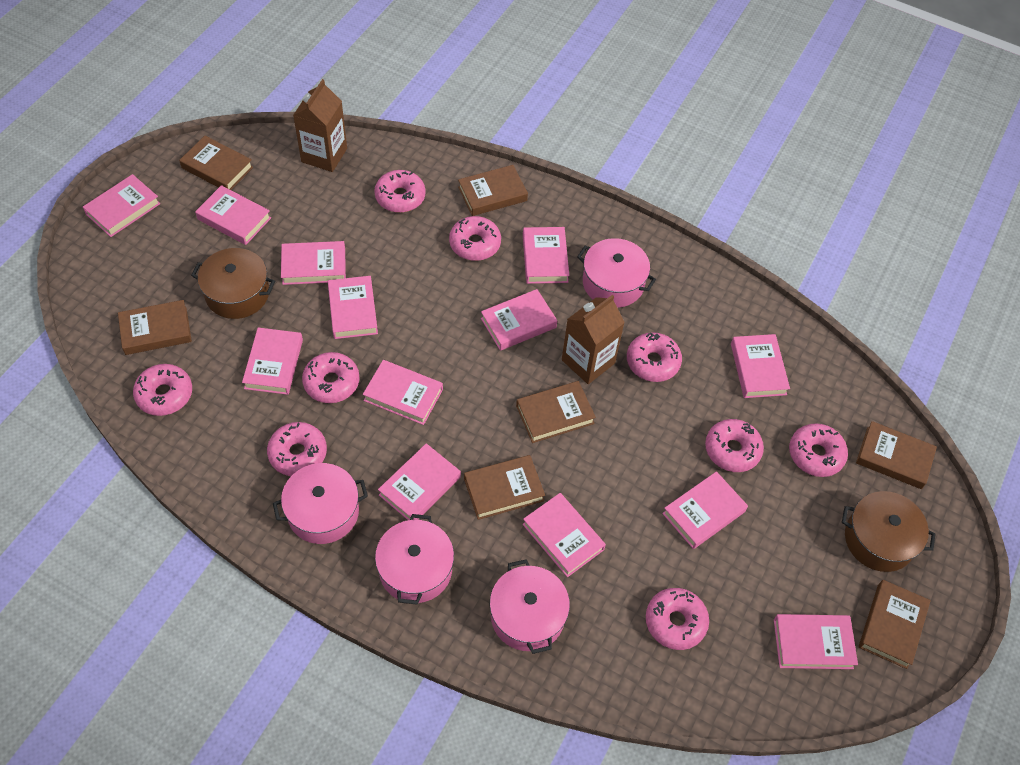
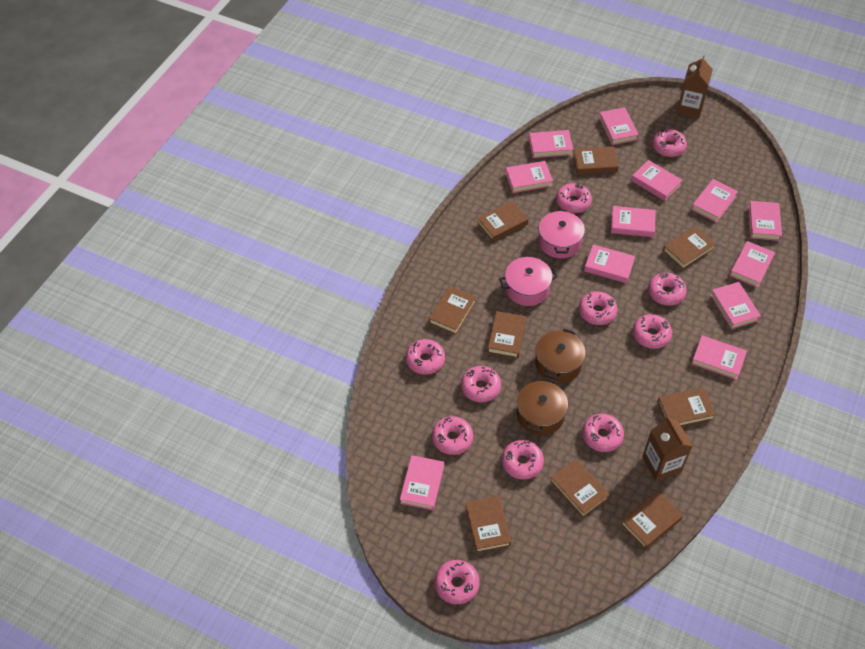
brown book: 7 -> 9
pink book: 13 -> 12
pink donut: 9 -> 11
pink pot: 4 -> 2

